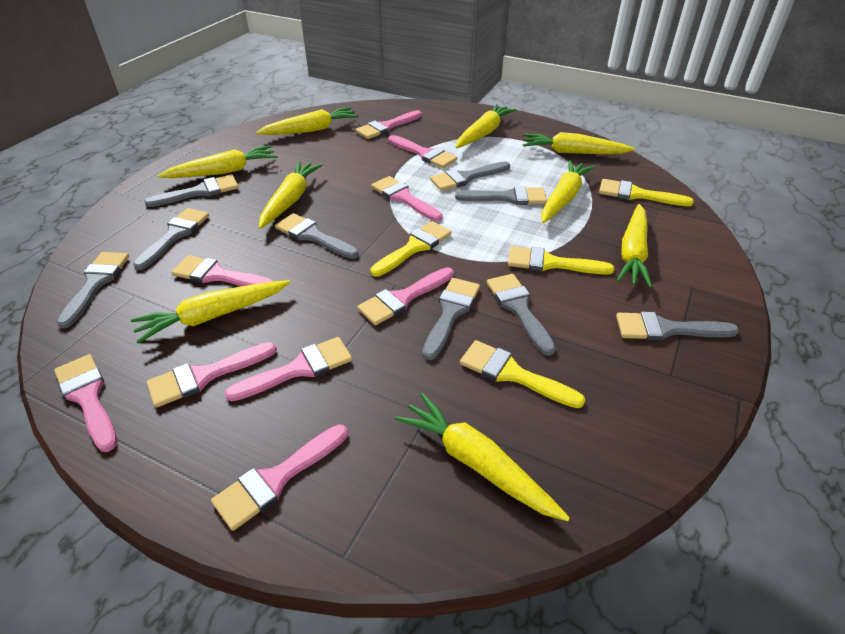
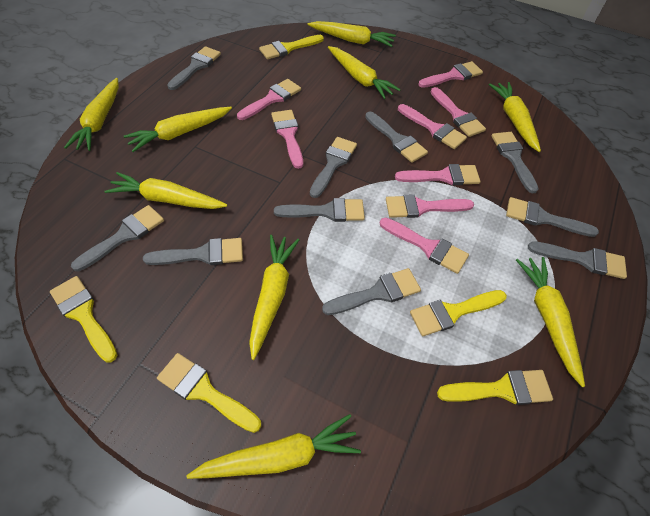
grey brush: 9 -> 10
pink brush: 9 -> 8
yellow brush: 4 -> 5

